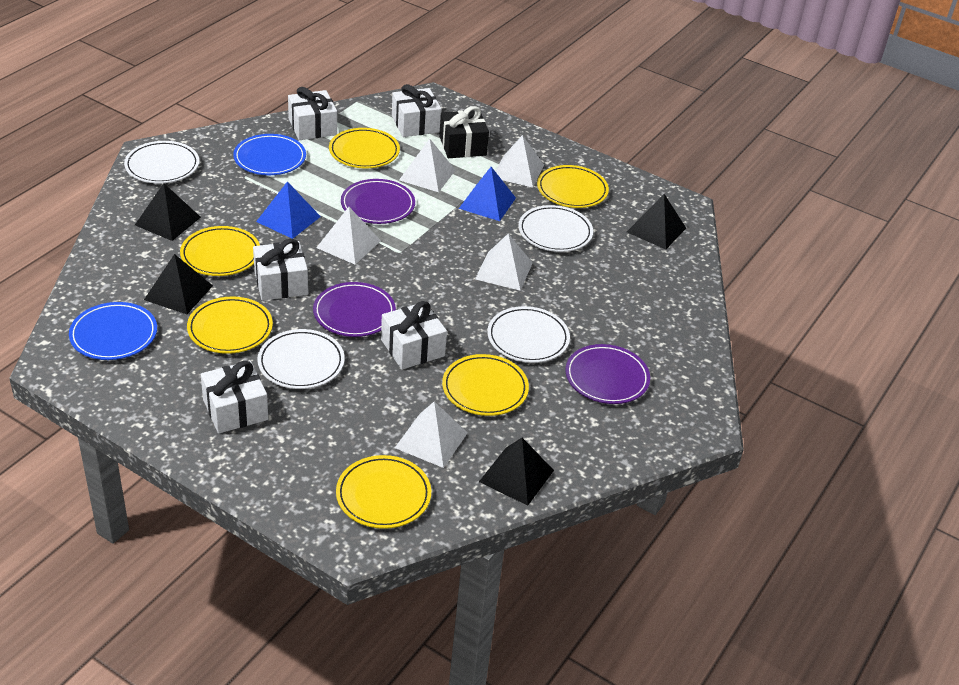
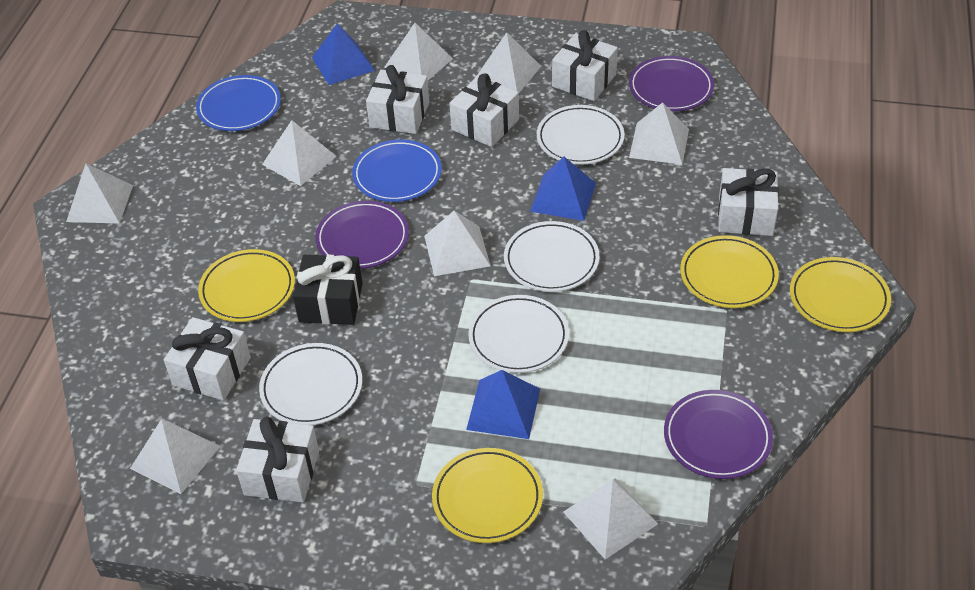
black pyramid: 4 -> 0
blue pyramid: 2 -> 3
white gift: 5 -> 6
white pyramid: 5 -> 8
yellow plate: 6 -> 4

